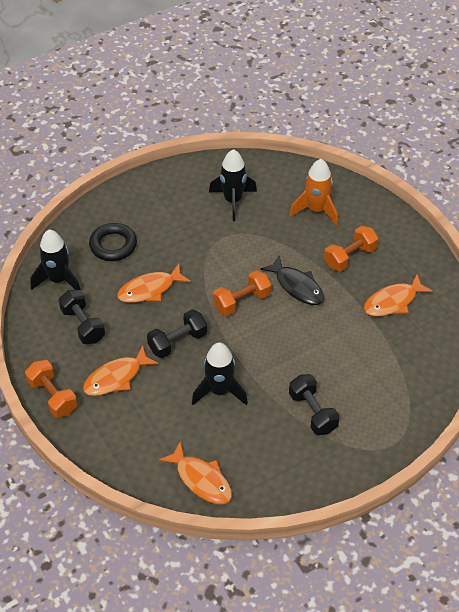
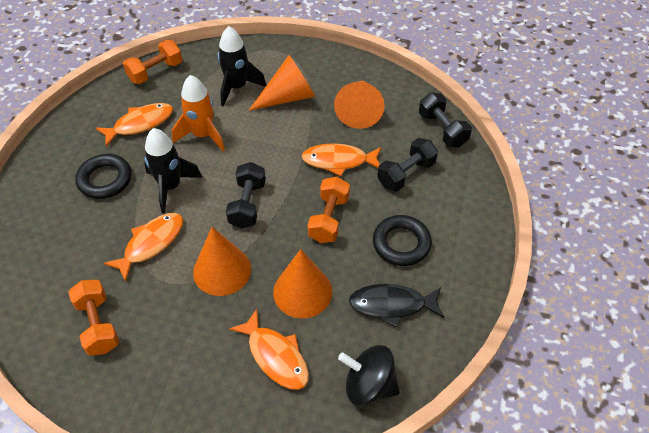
black ring: 1 -> 2
black rocket: 3 -> 2
black spinning top: 0 -> 1
orange cone: 0 -> 4

